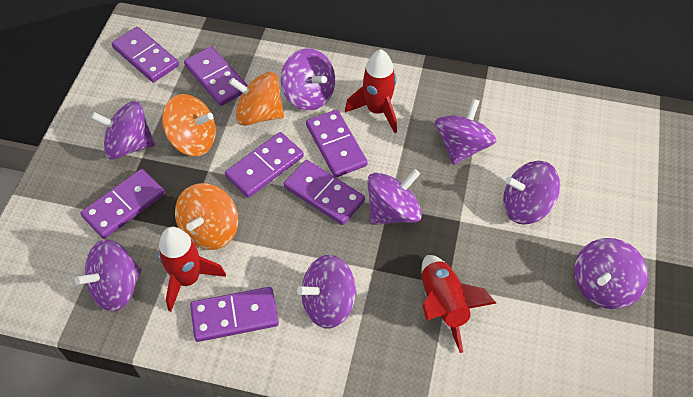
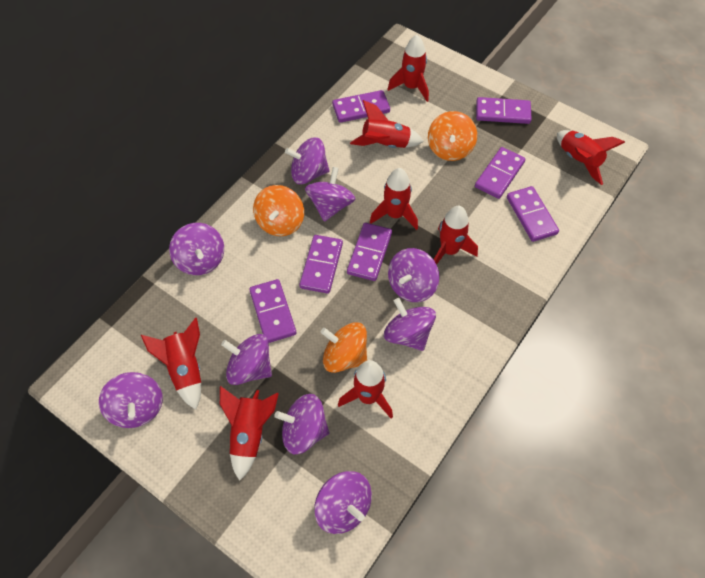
purple spinning top: 8 -> 9
red rocket: 3 -> 8

